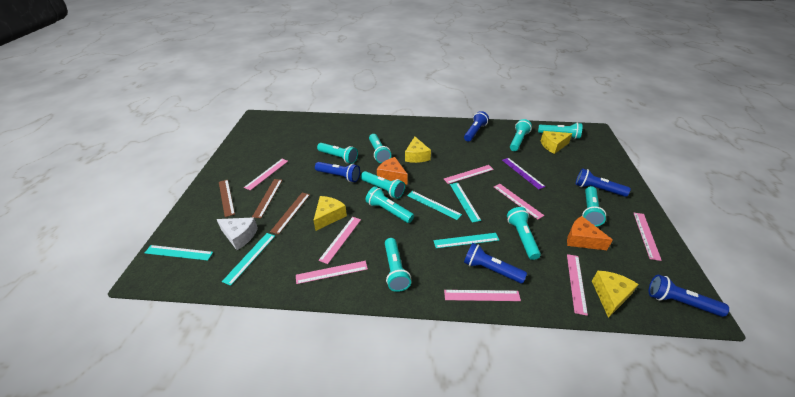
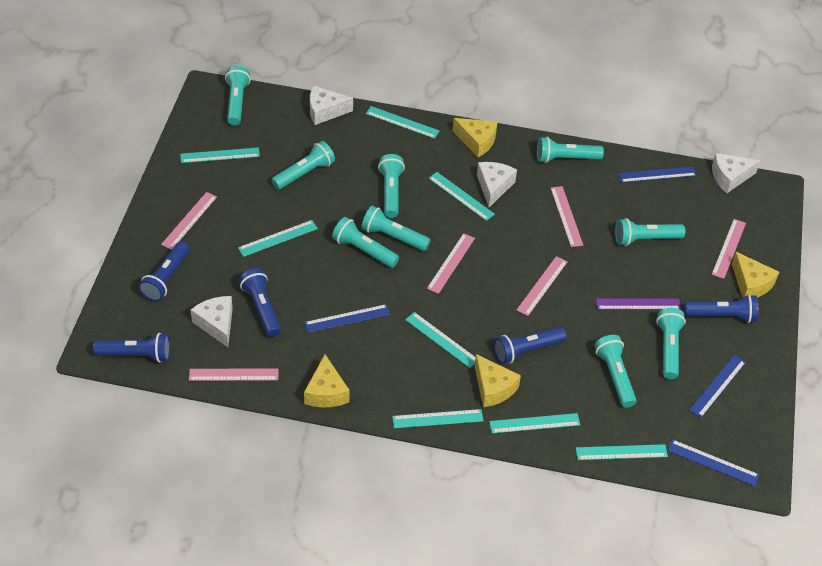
blue ruler: 0 -> 4
brown ruler: 3 -> 0
orange cheese: 2 -> 0
pink ruler: 8 -> 6
turquoise ruler: 5 -> 8
white cheese: 1 -> 4

